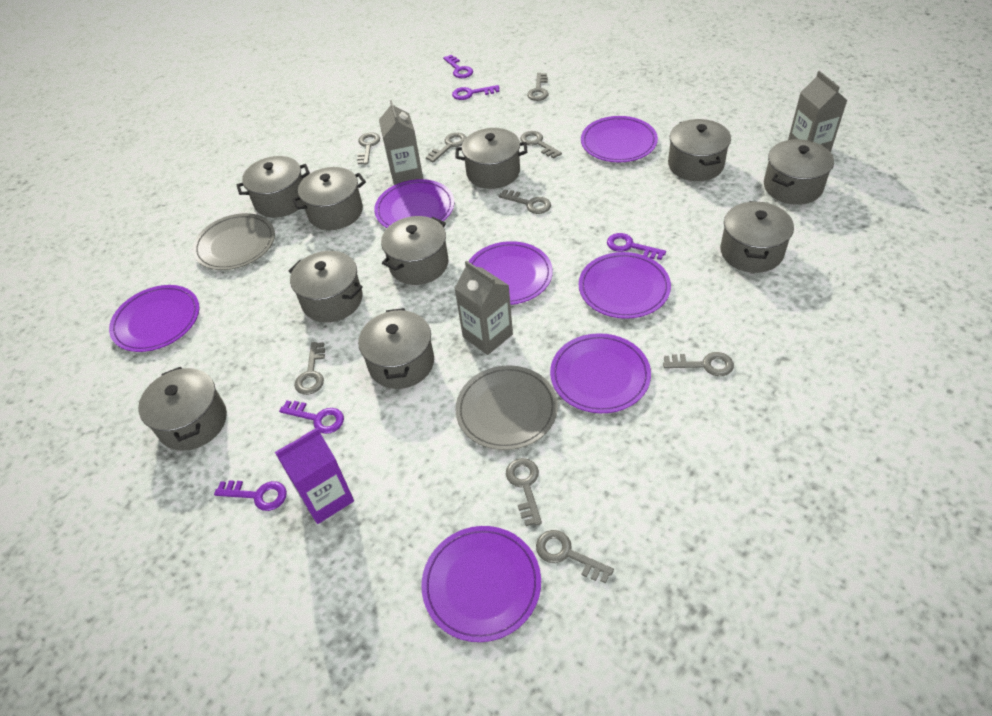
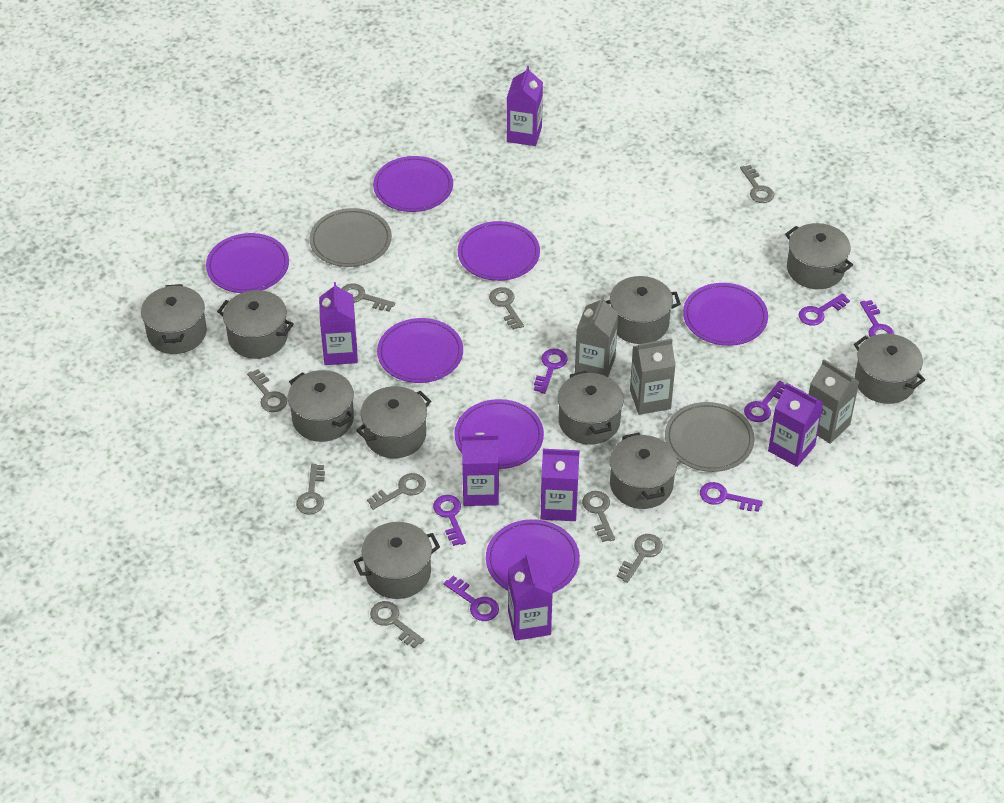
purple carton: 1 -> 6
purple key: 5 -> 7

